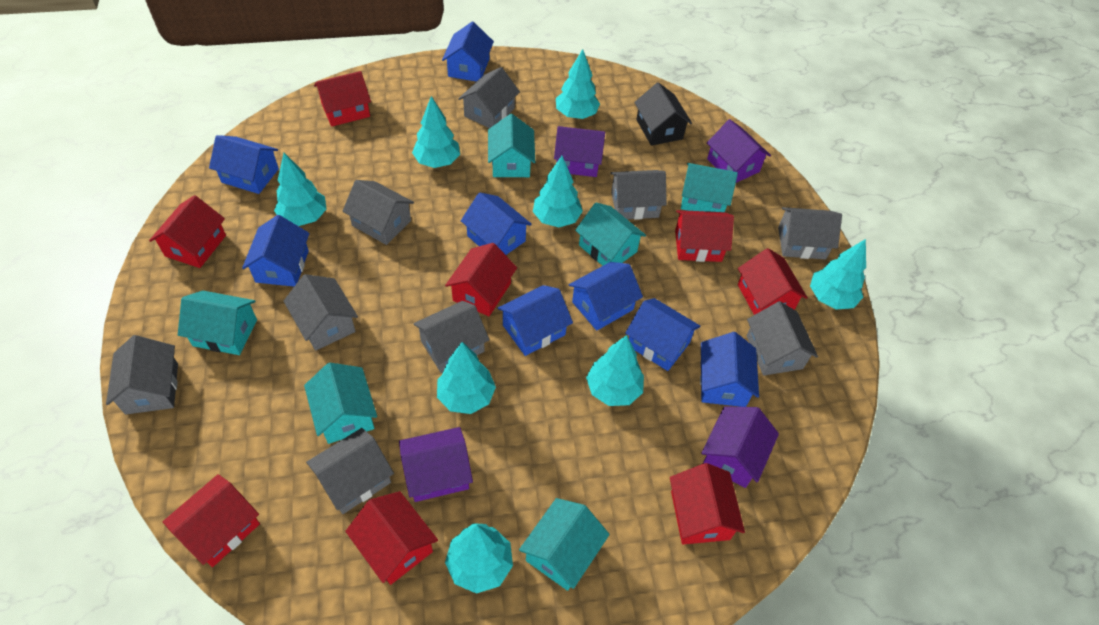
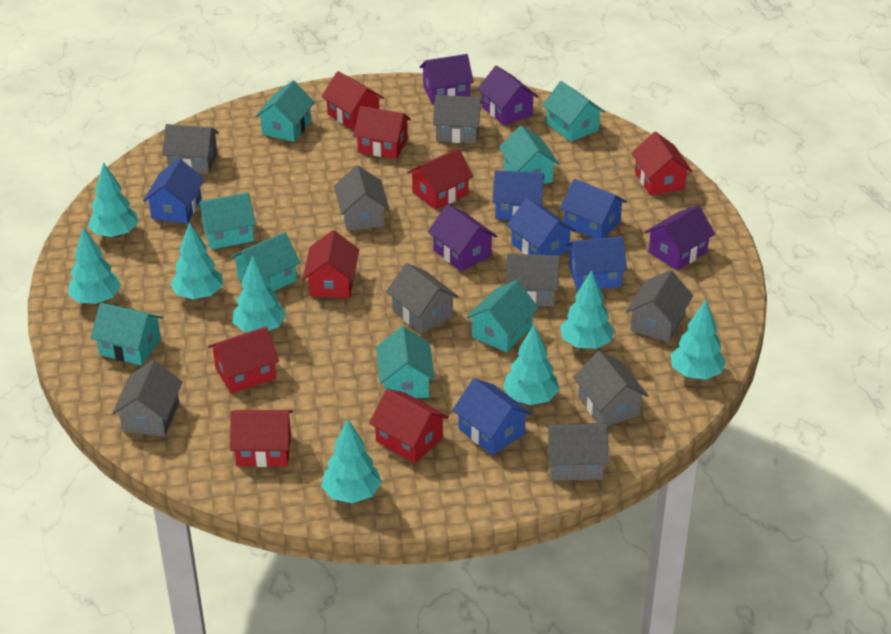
black house: 1 -> 0
blue house: 8 -> 6
turquoise house: 6 -> 8

